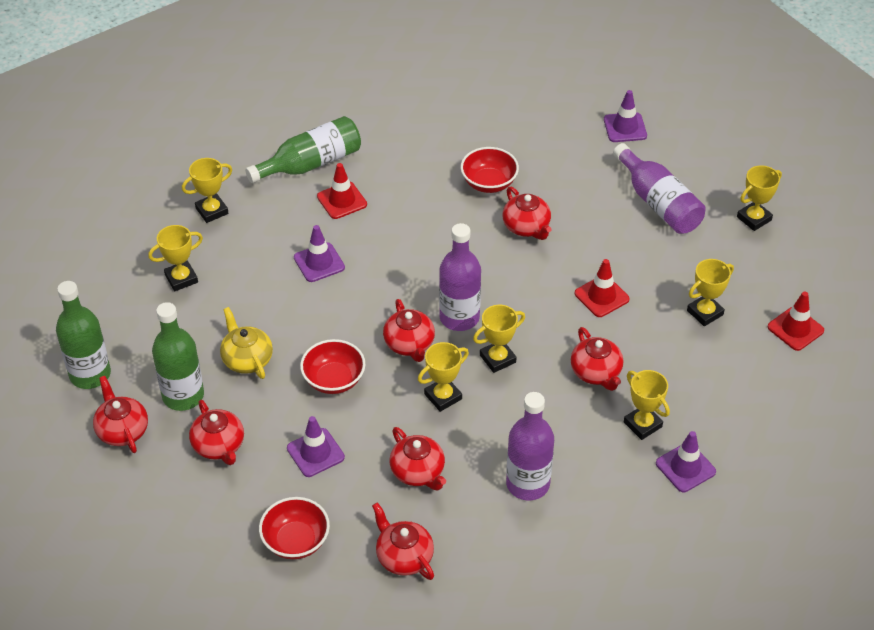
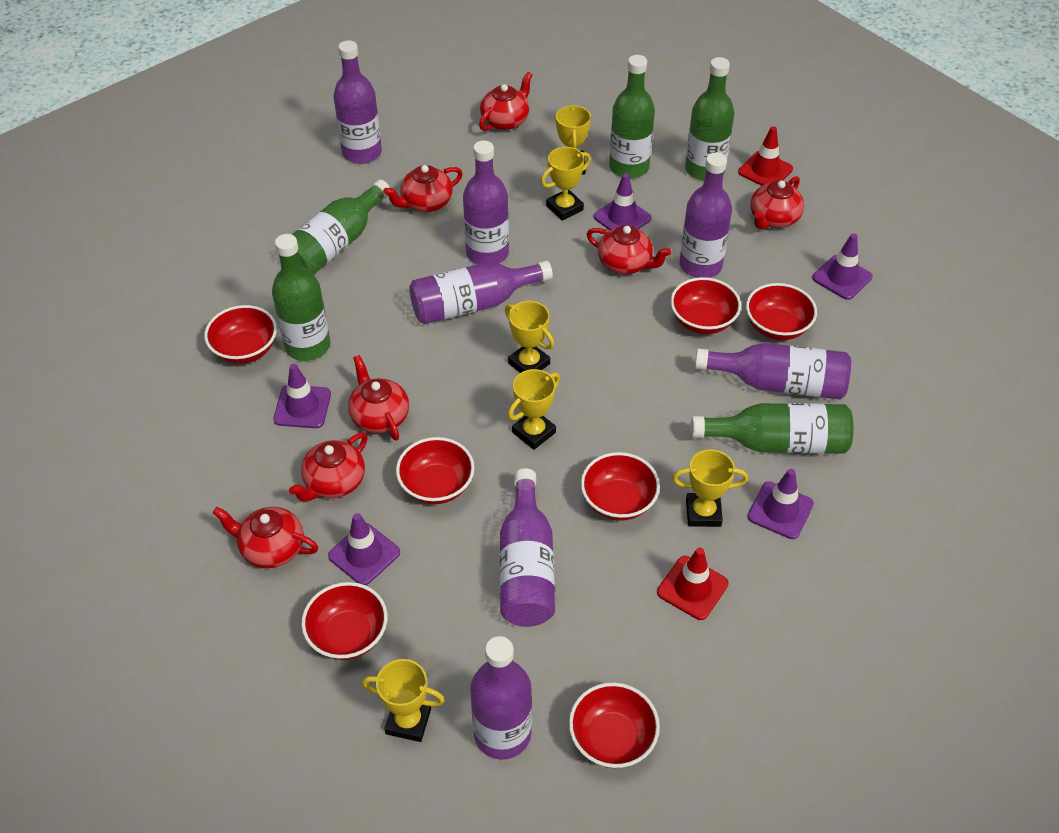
green bottle: 3 -> 5
purple bottle: 3 -> 7
purple traffic cone: 4 -> 5
red bowl: 3 -> 7
red traffic cone: 3 -> 2
yellow teapot: 1 -> 0
yellow trophy: 7 -> 6

